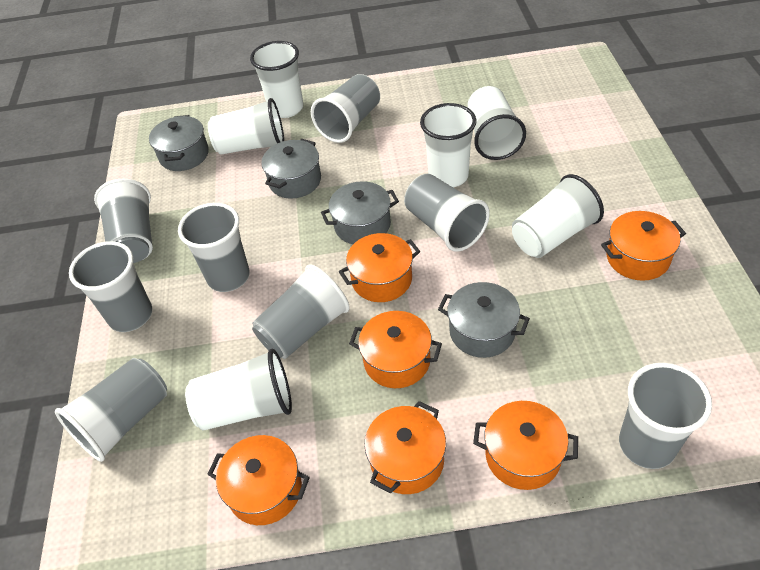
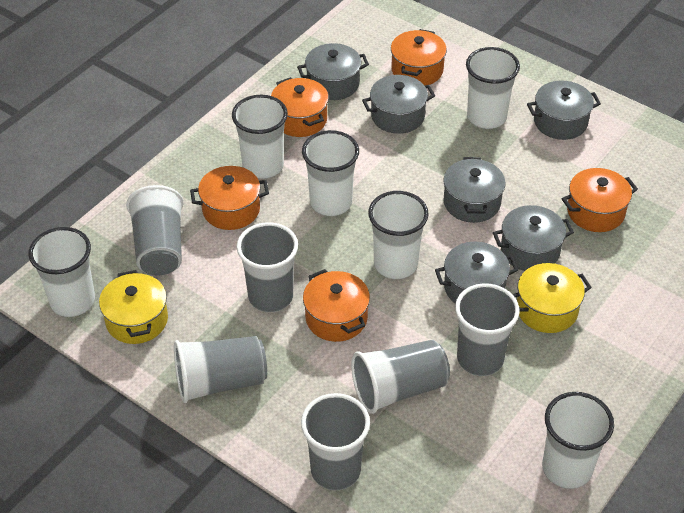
grey cup: 8 -> 6
grey pot: 4 -> 6
orange pot: 6 -> 5
yellow pot: 0 -> 2

